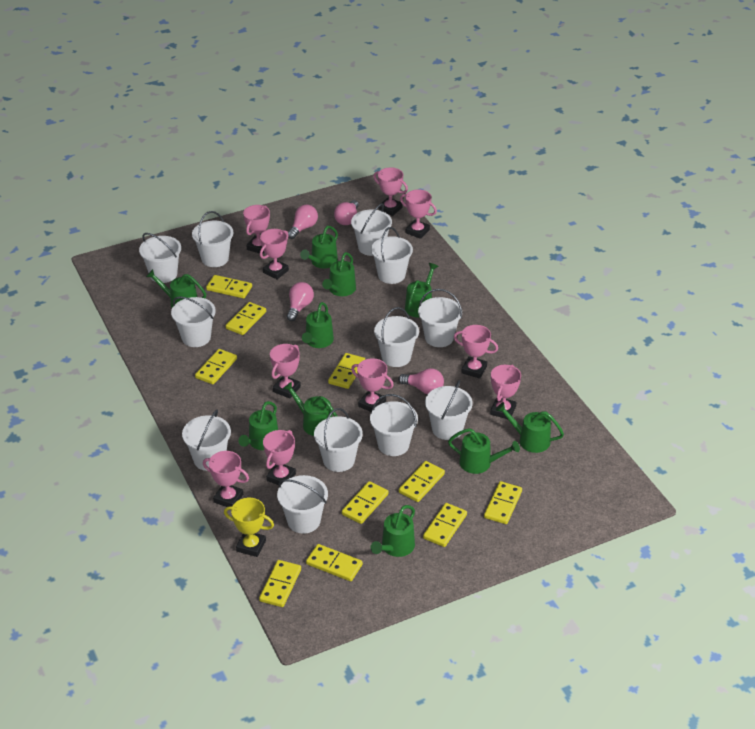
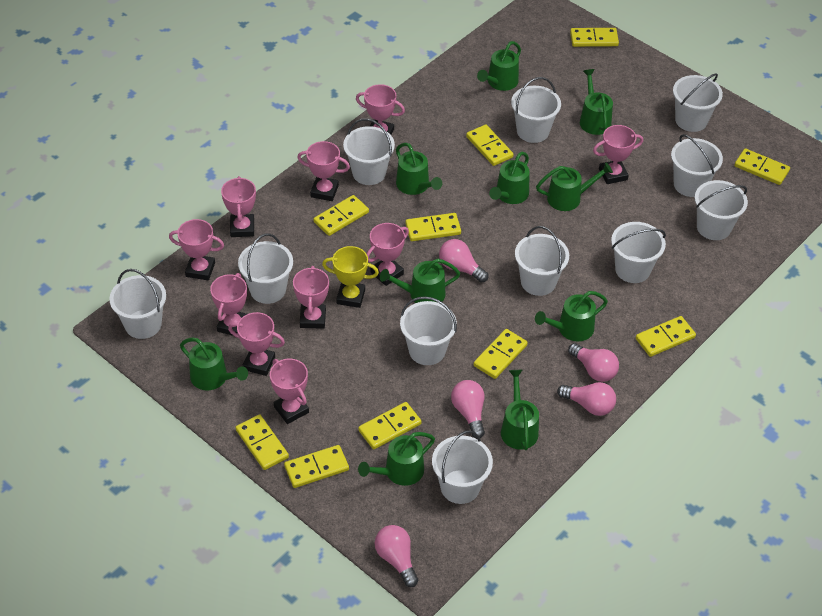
pink light bulb: 4 -> 5
white bucket: 12 -> 11

